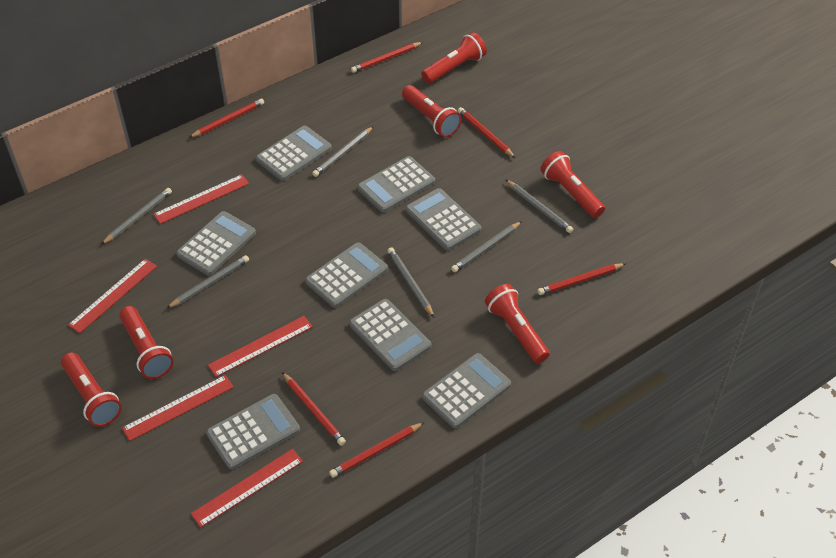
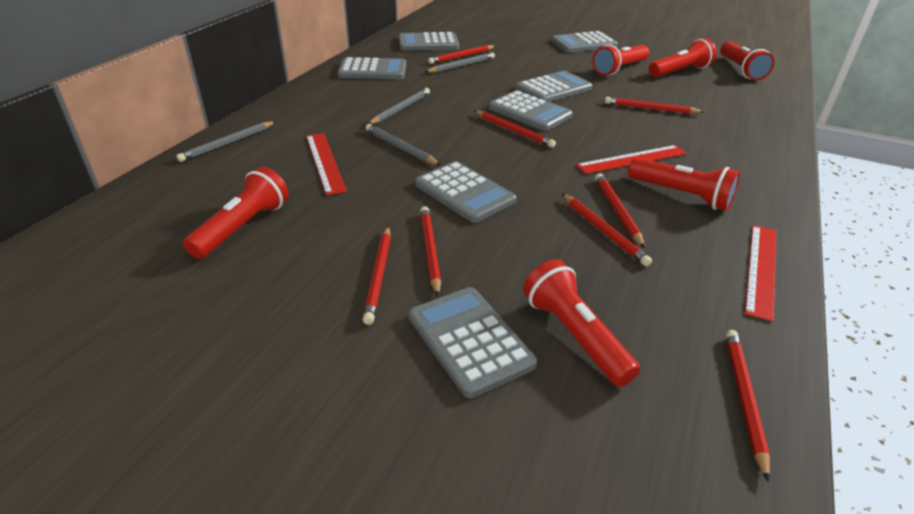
grey calculator: 8 -> 7
grey pencil: 6 -> 4
red pencil: 6 -> 8
red ruler: 5 -> 3

